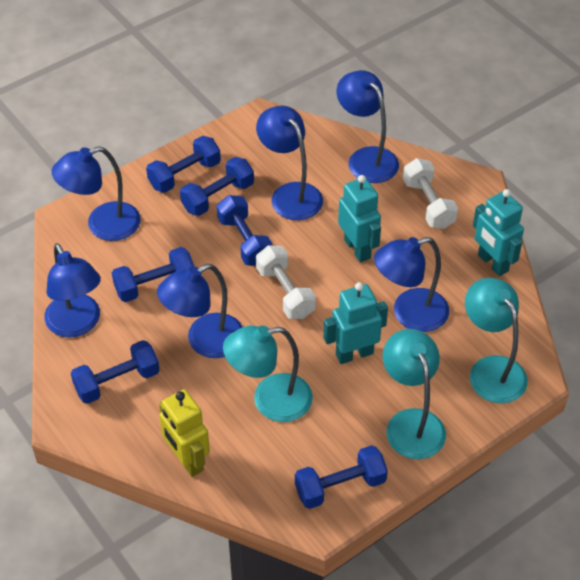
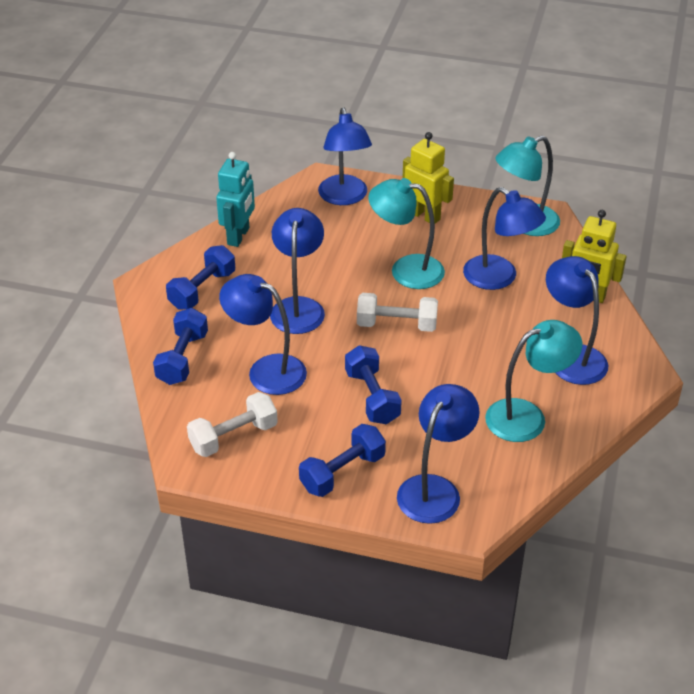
blue dumbbell: 6 -> 4
turquoise robot: 3 -> 1
yellow robot: 1 -> 2

